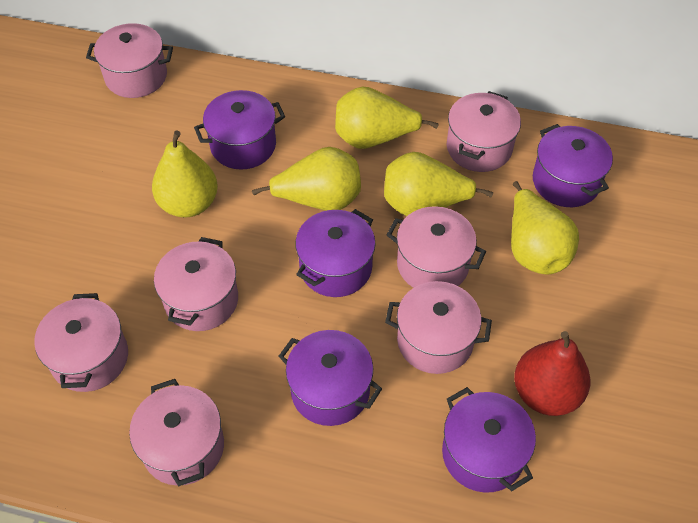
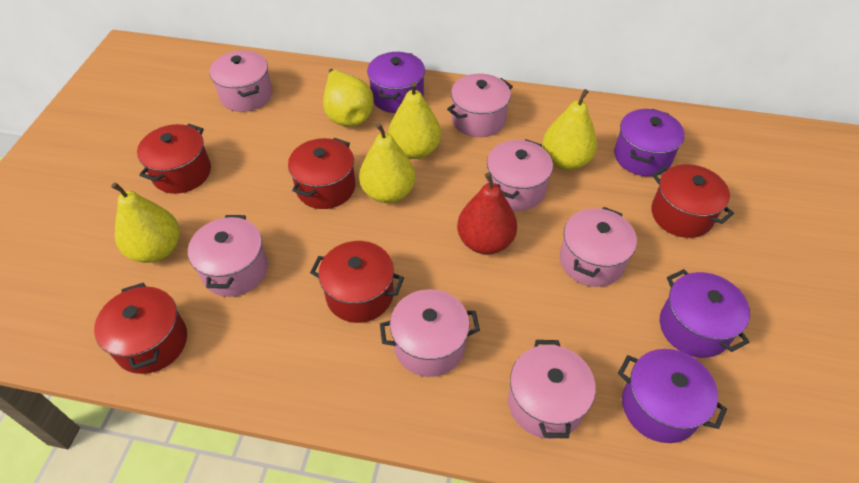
purple pot: 5 -> 4
red pot: 0 -> 5

